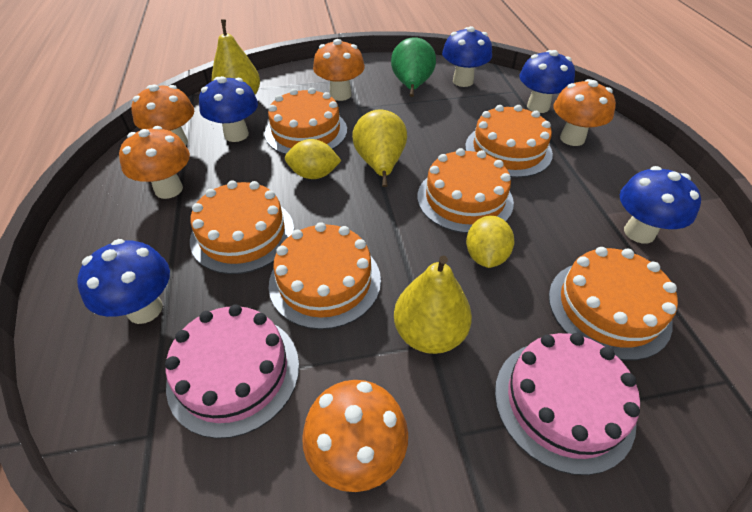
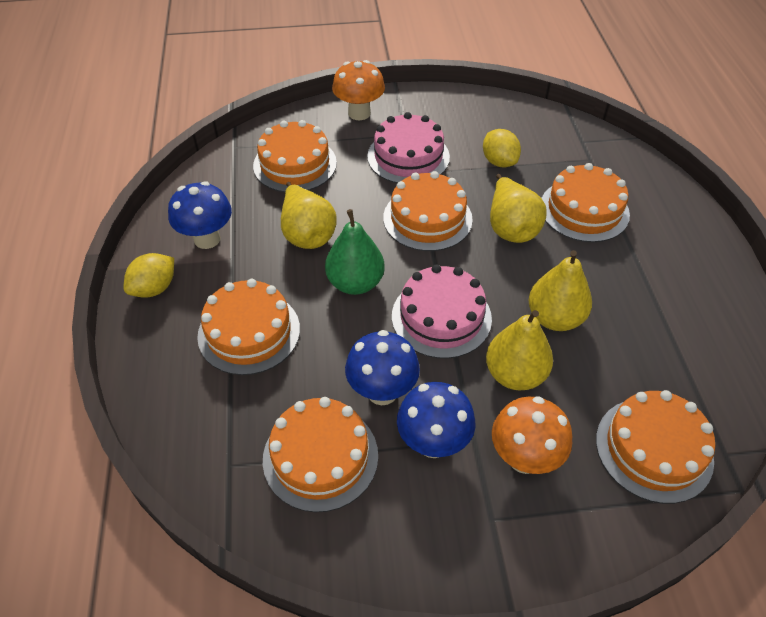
blue mushroom: 5 -> 3
orange mushroom: 5 -> 2
yellow pear: 3 -> 4

